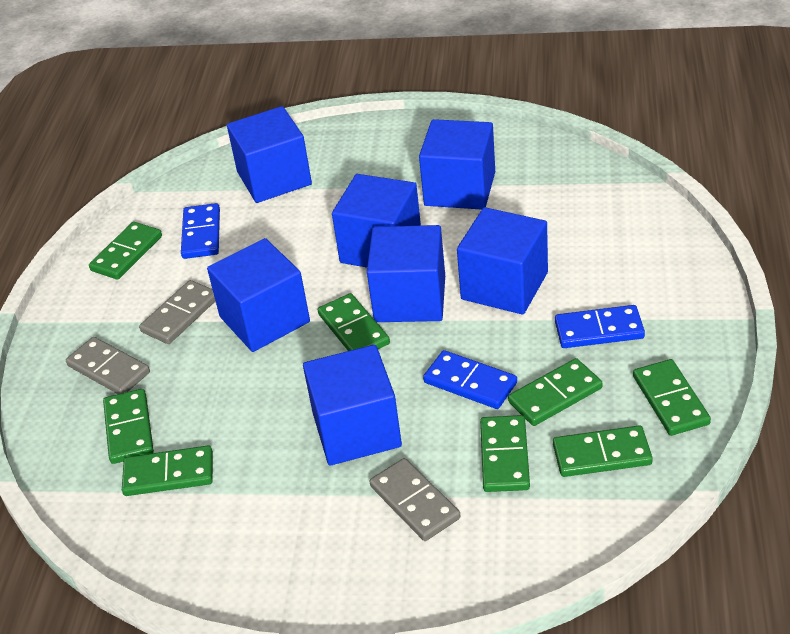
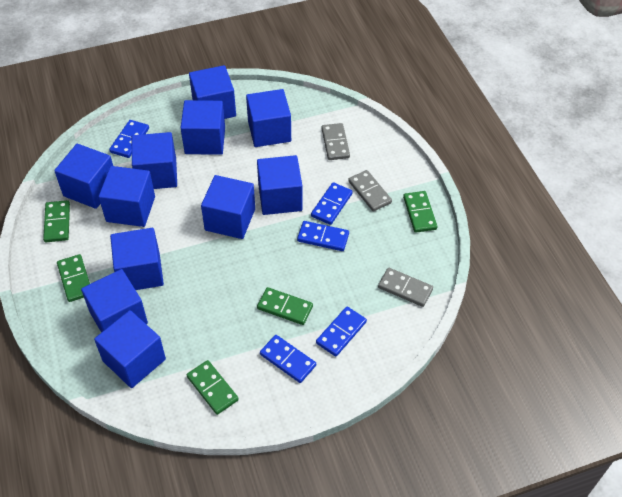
blue cube: 7 -> 11
blue domino: 3 -> 5
green domino: 8 -> 5

